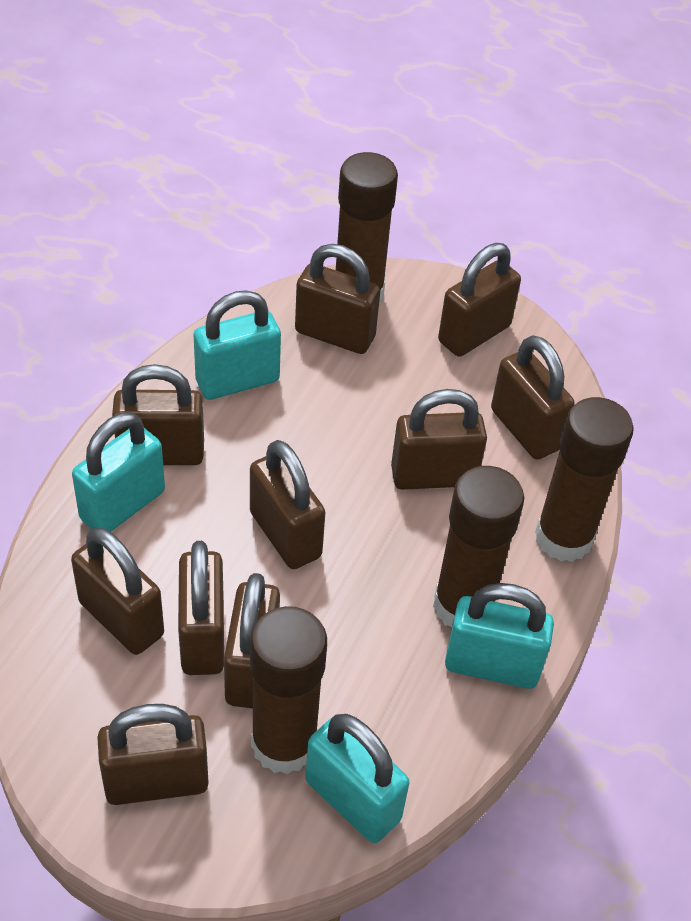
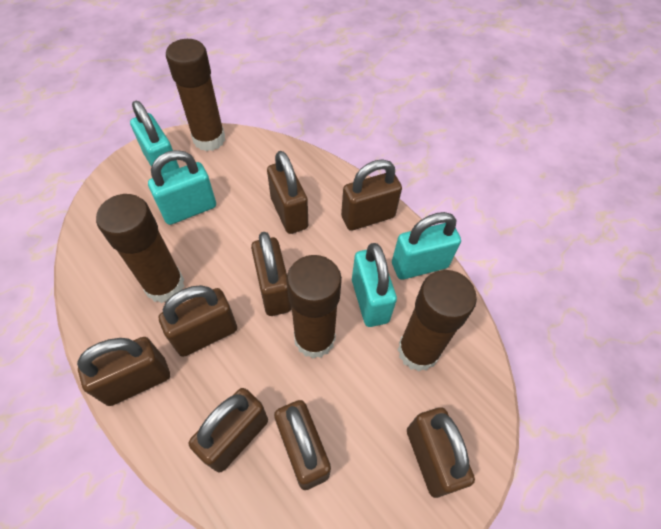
brown padlock: 10 -> 8

